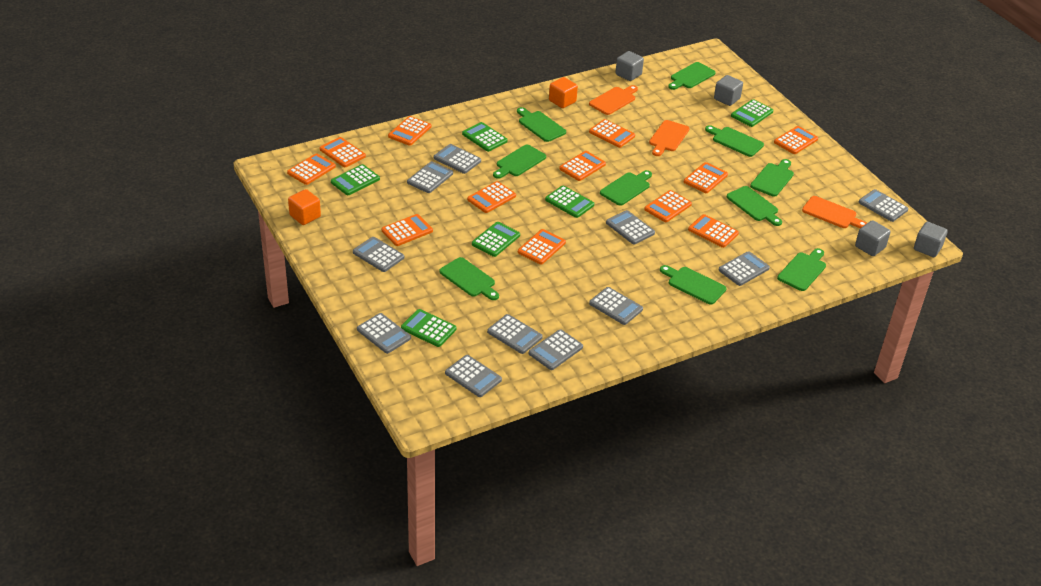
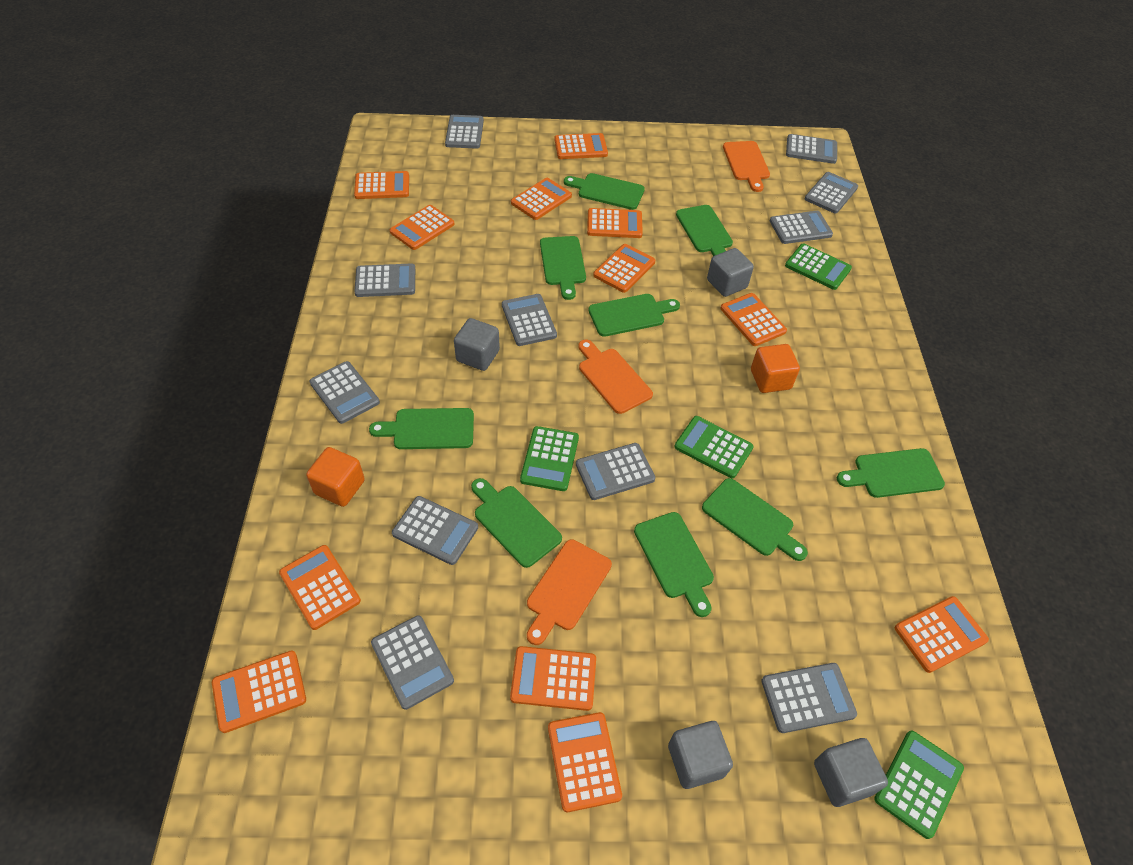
green calculator: 6 -> 4
green cutting board: 10 -> 9

